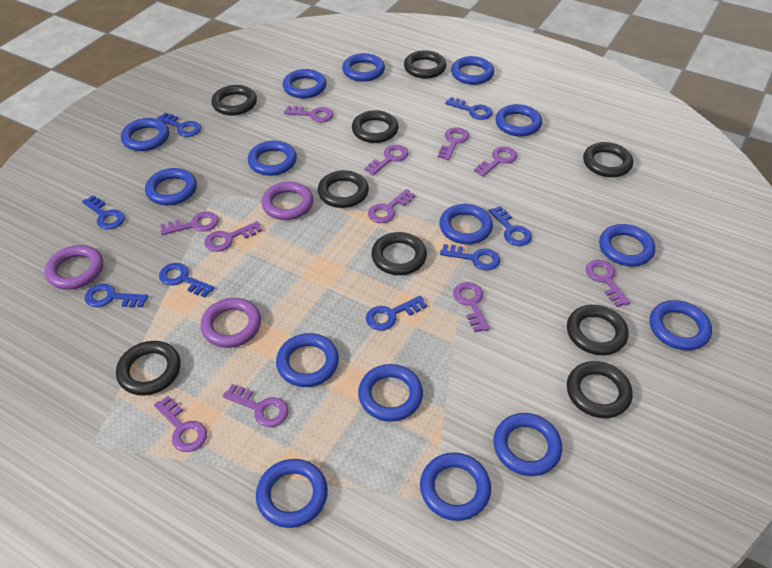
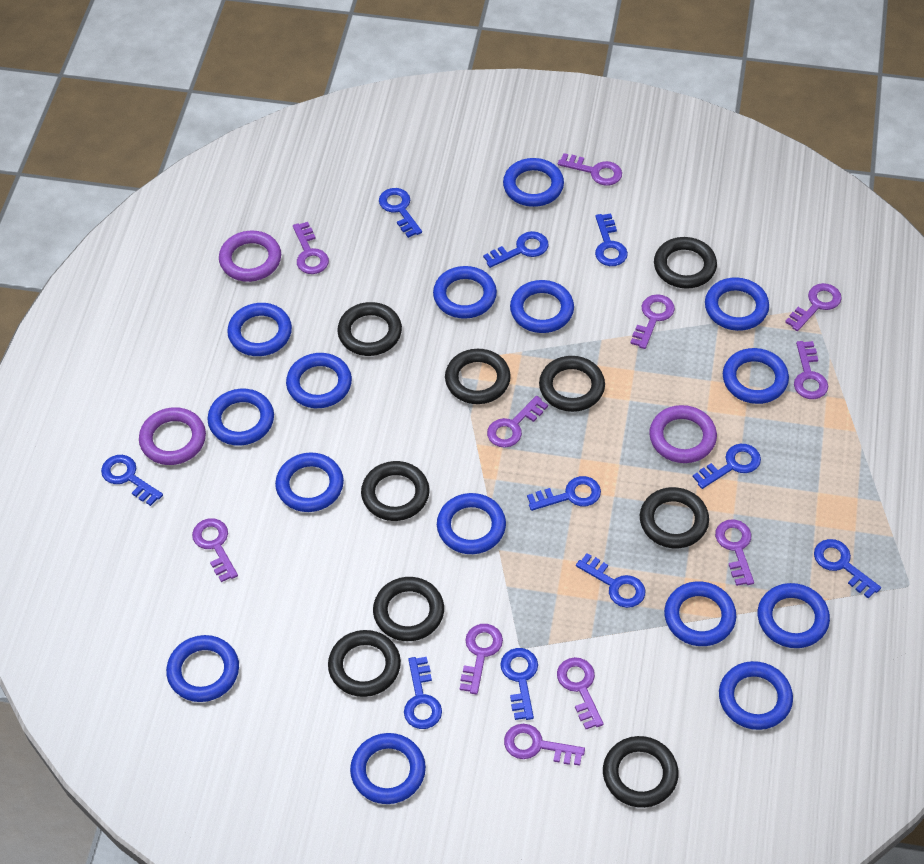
blue key: 8 -> 10

